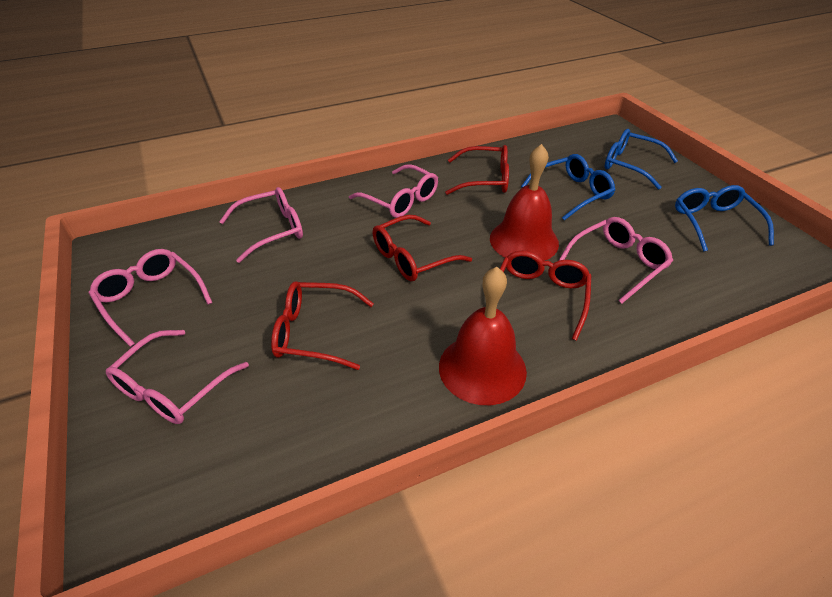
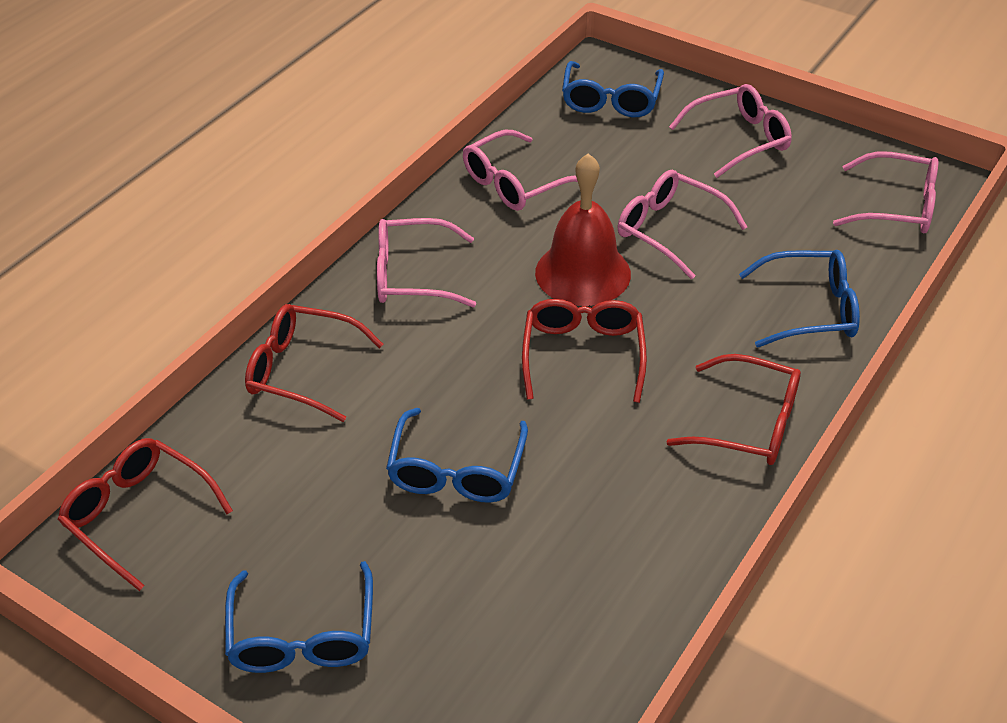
blue glasses: 3 -> 4
red bell: 2 -> 1

